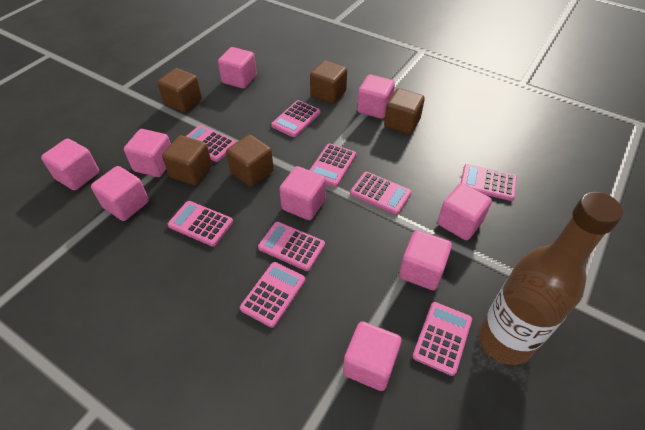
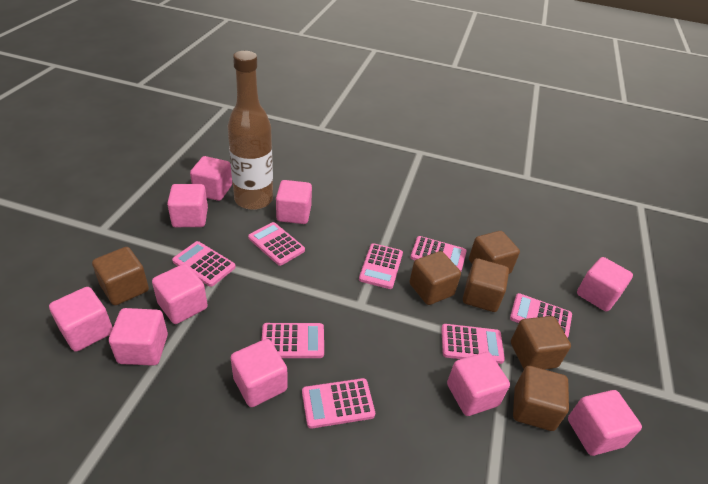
brown cube: 5 -> 6
pink calculator: 9 -> 8
pink cube: 9 -> 10

